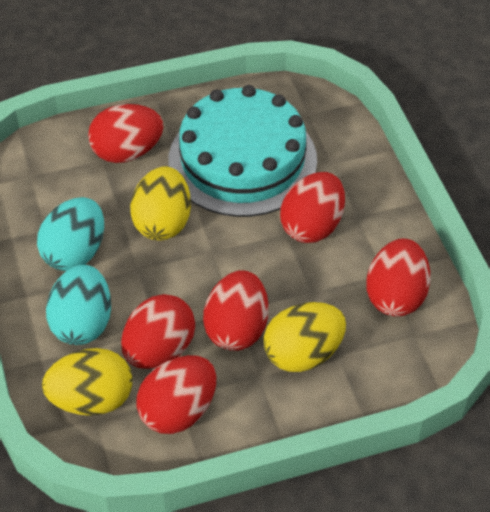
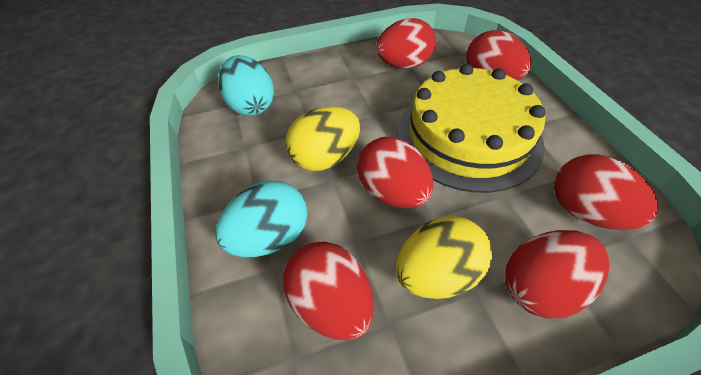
turquoise cake: 1 -> 0
yellow cake: 0 -> 1
yellow egg: 3 -> 2

